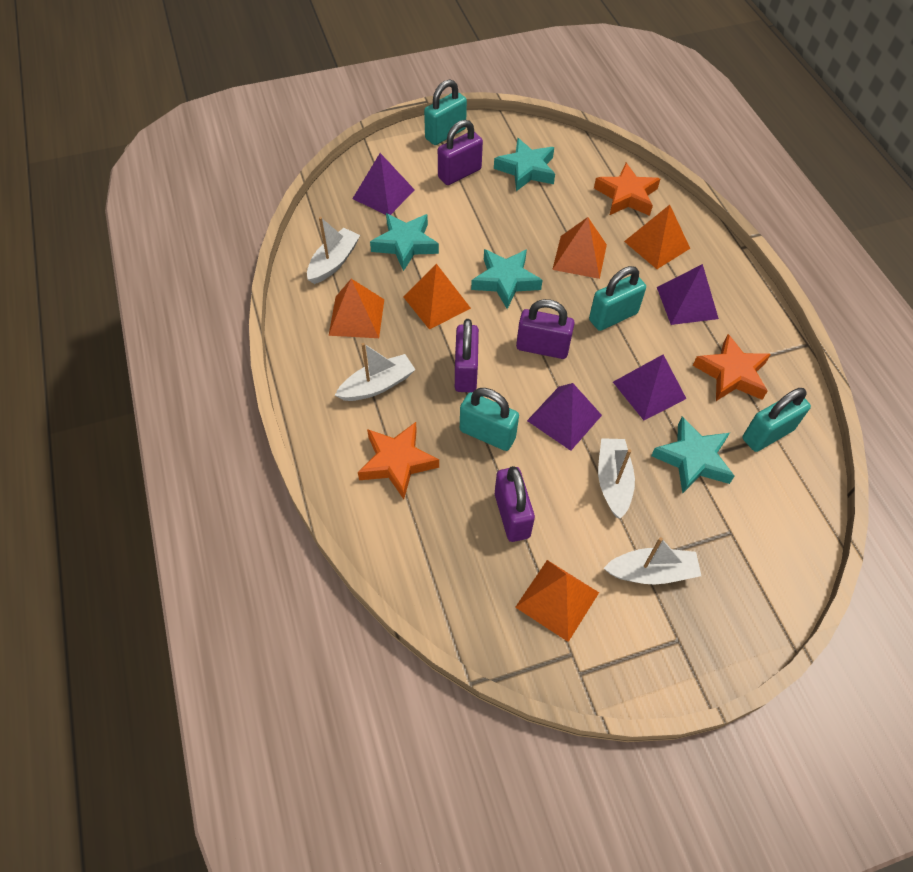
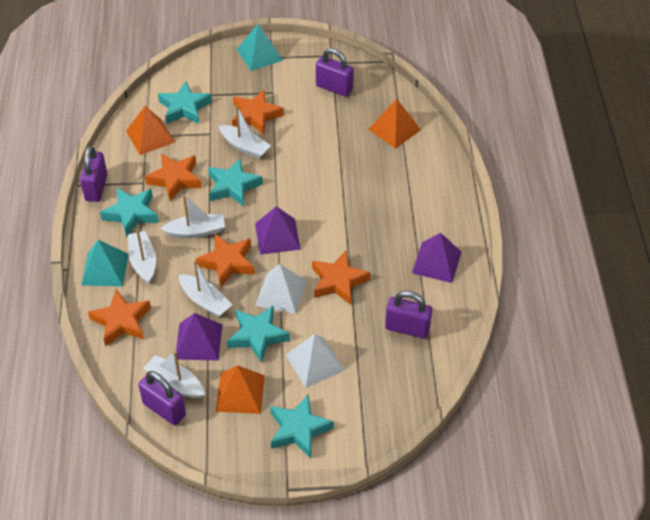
orange pyramid: 5 -> 3
orange star: 3 -> 5
purple pyramid: 4 -> 3
turquoise padlock: 4 -> 0
turquoise pyramid: 0 -> 2
turquoise star: 4 -> 5
white boat: 4 -> 5
white pyramid: 0 -> 2

